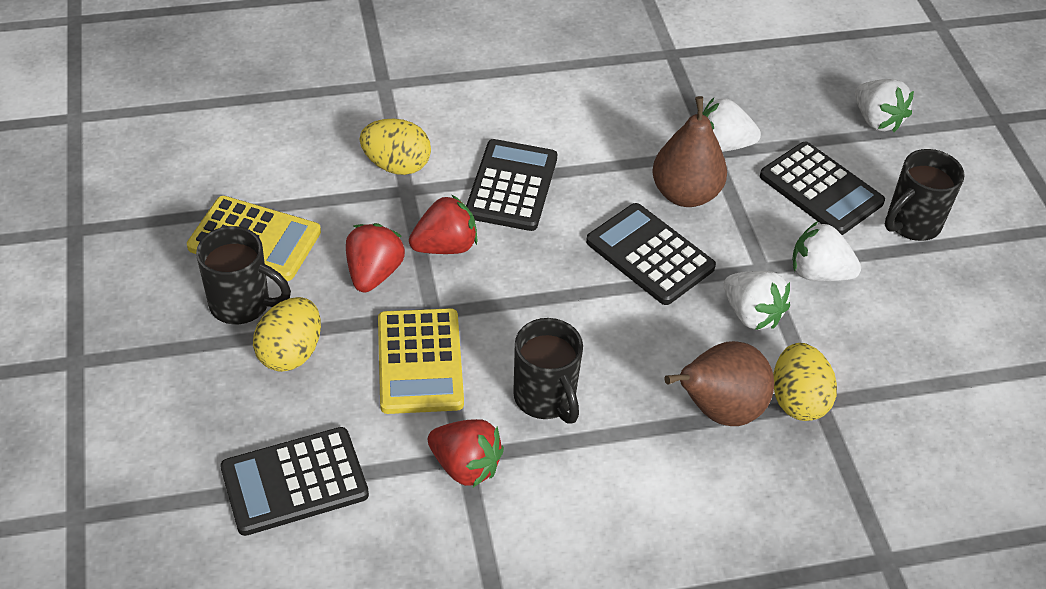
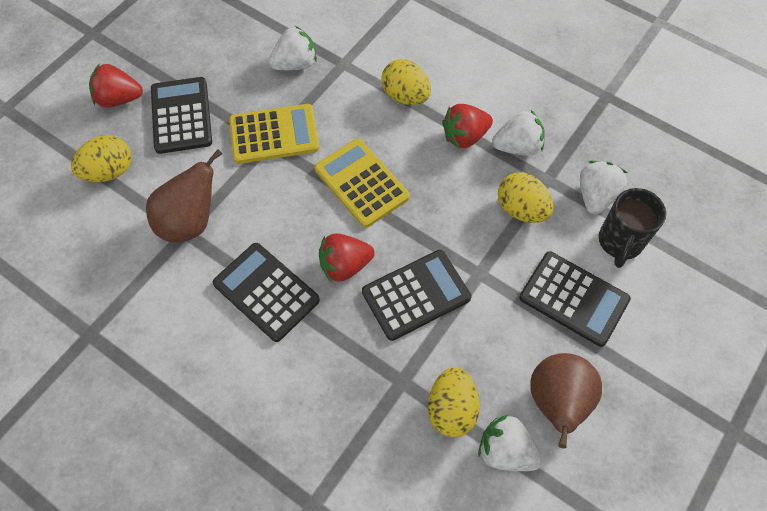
black mug: 3 -> 1
yellow egg: 3 -> 4

